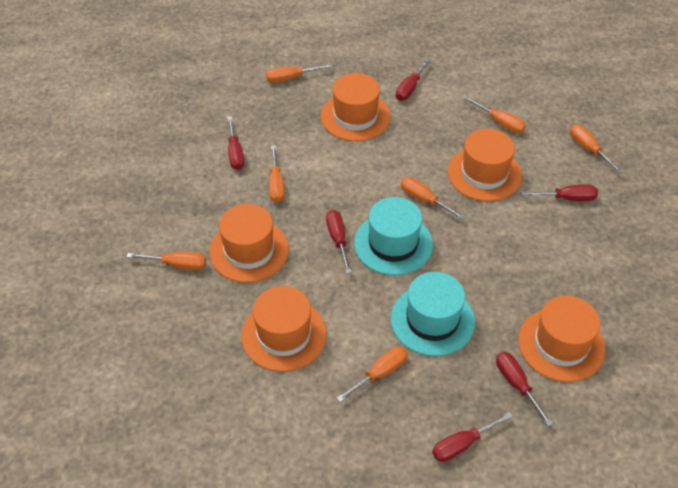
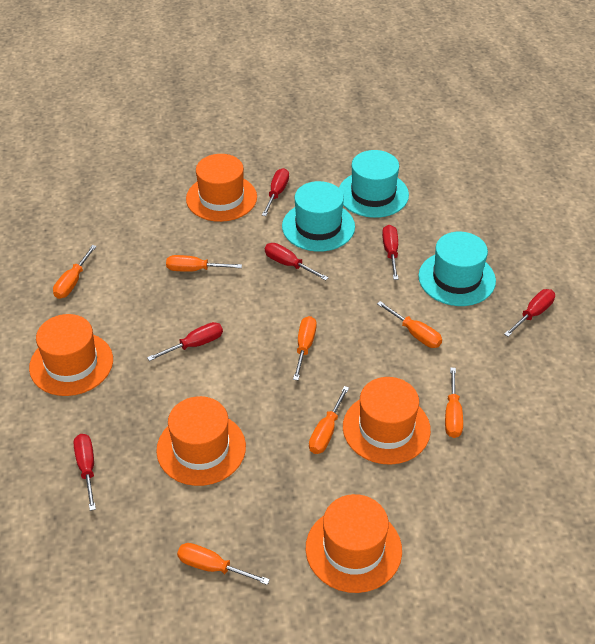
turquoise hat: 2 -> 3

